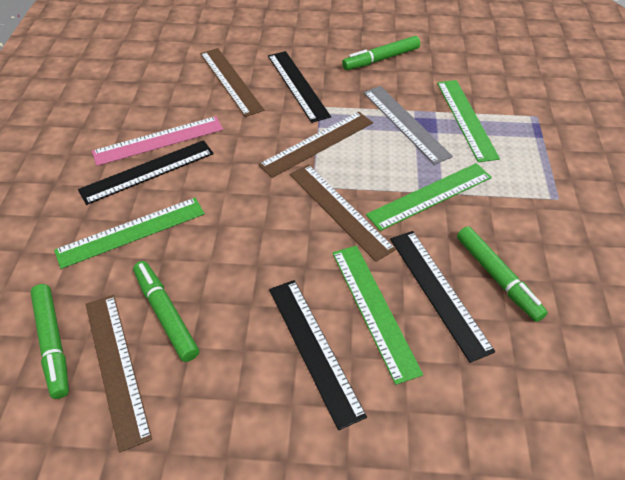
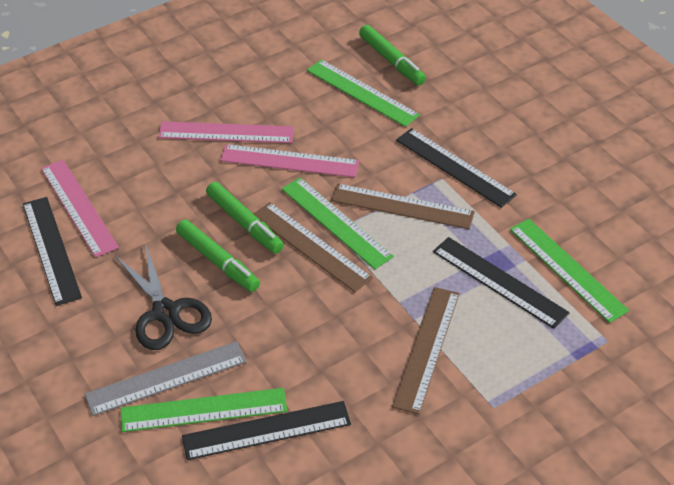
black scissors: 0 -> 1
brown ruler: 4 -> 3
green marker: 4 -> 3
pink ruler: 1 -> 3

